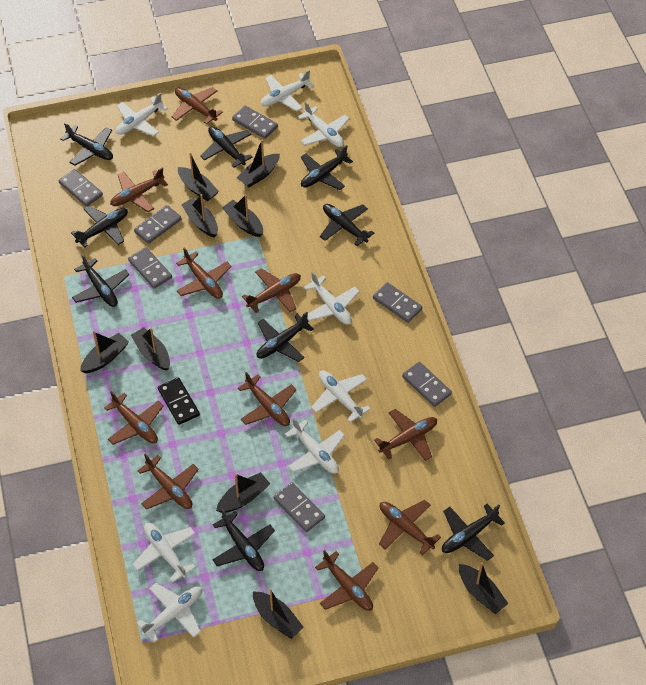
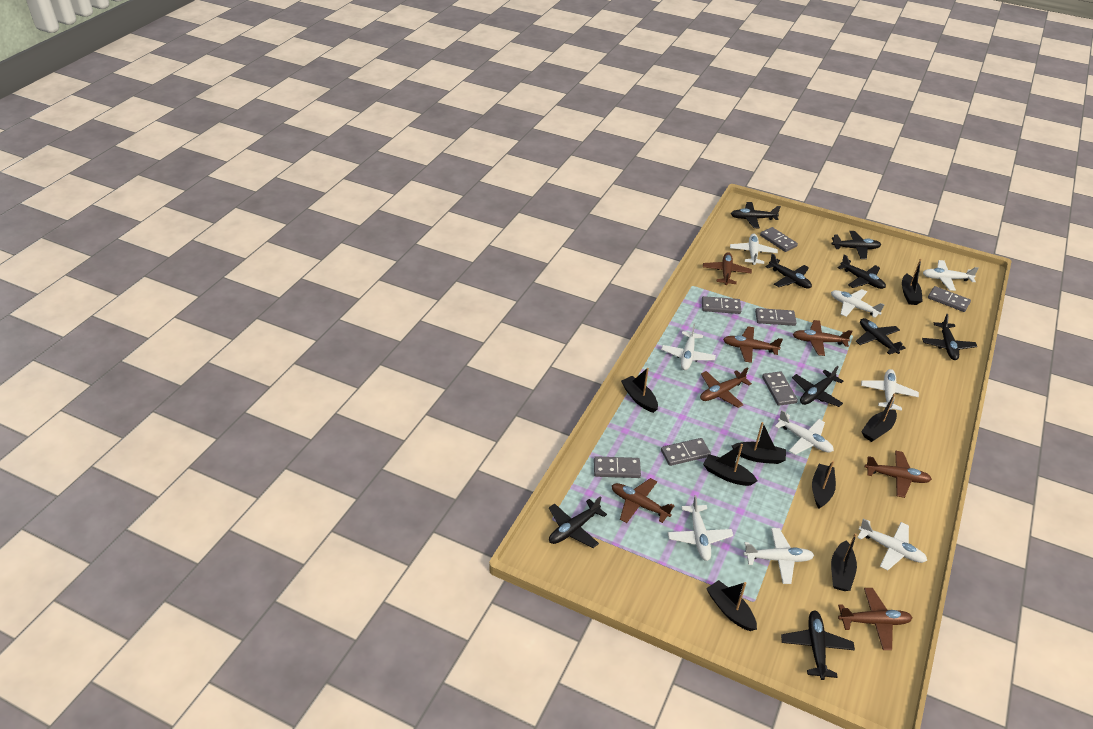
black boat: 9 -> 8
black domino: 1 -> 0
brown plane: 10 -> 7
white plane: 8 -> 9

